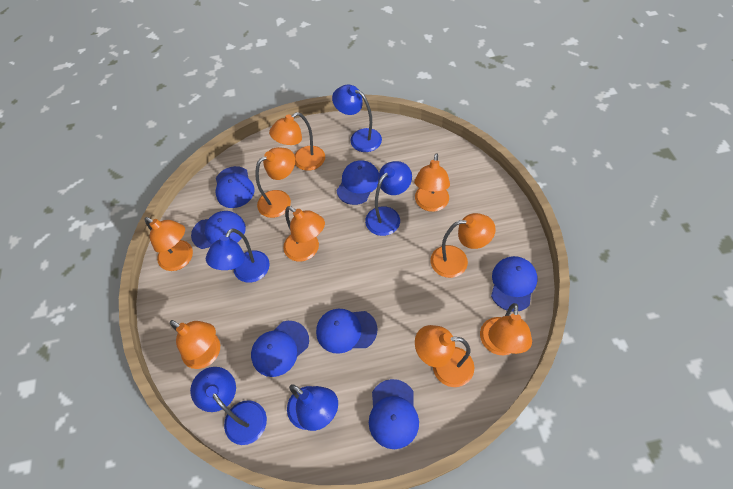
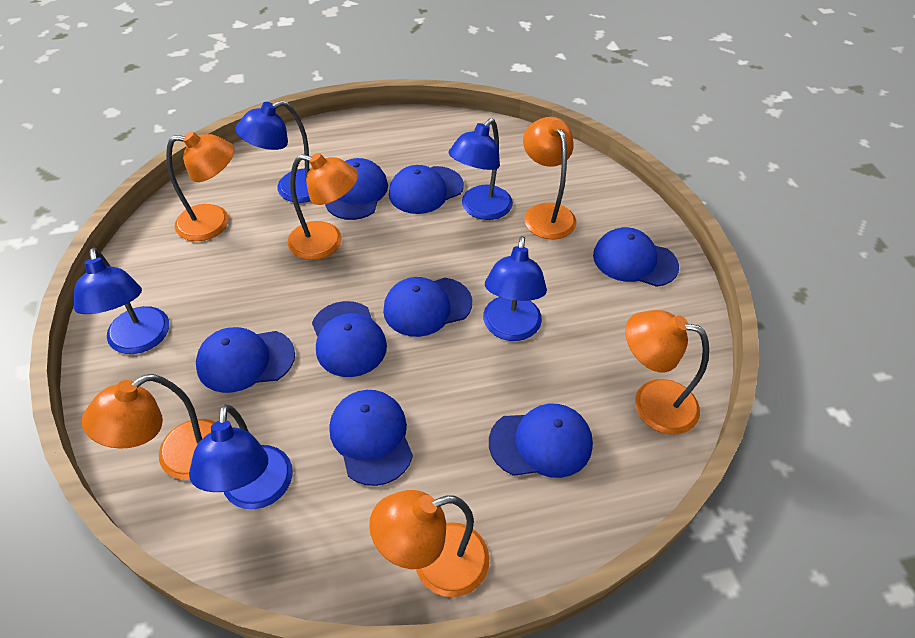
blue cap: 7 -> 8
orange lamp: 9 -> 6

